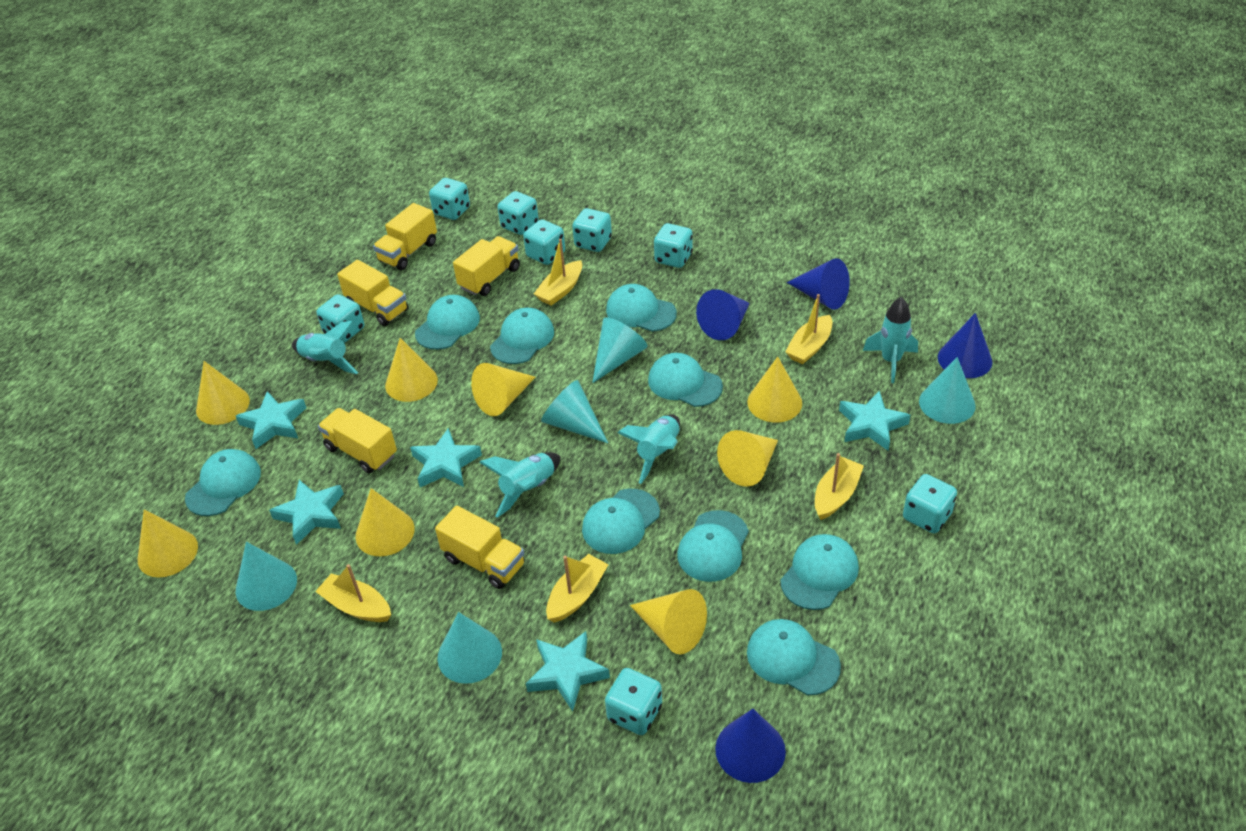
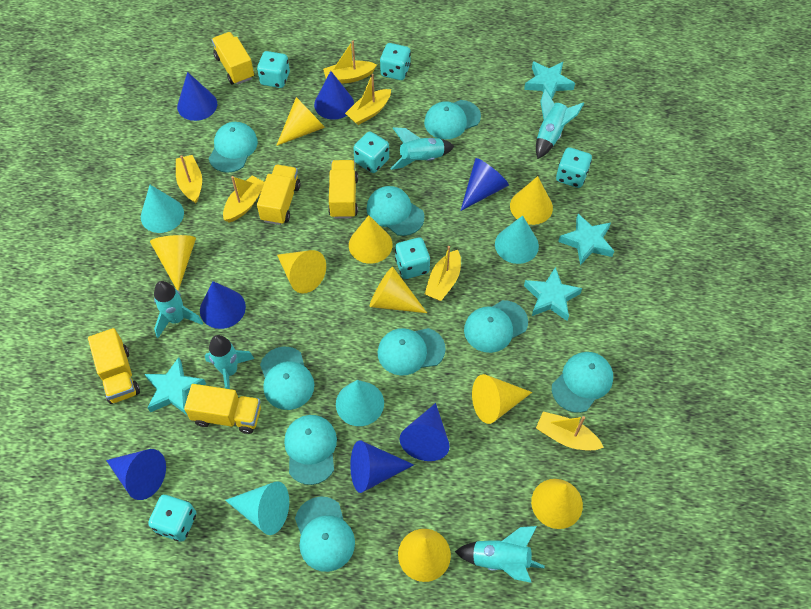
blue cone: 4 -> 7
turquoise cone: 5 -> 4
turquoise dice: 8 -> 6
turquoise rocket: 4 -> 5
turquoise star: 5 -> 4
yellow boat: 5 -> 6
yellow cone: 8 -> 9

